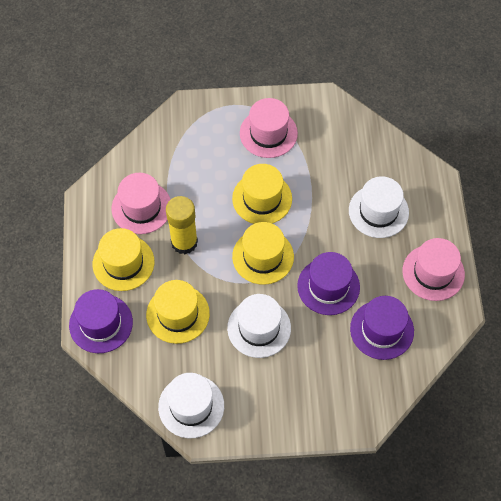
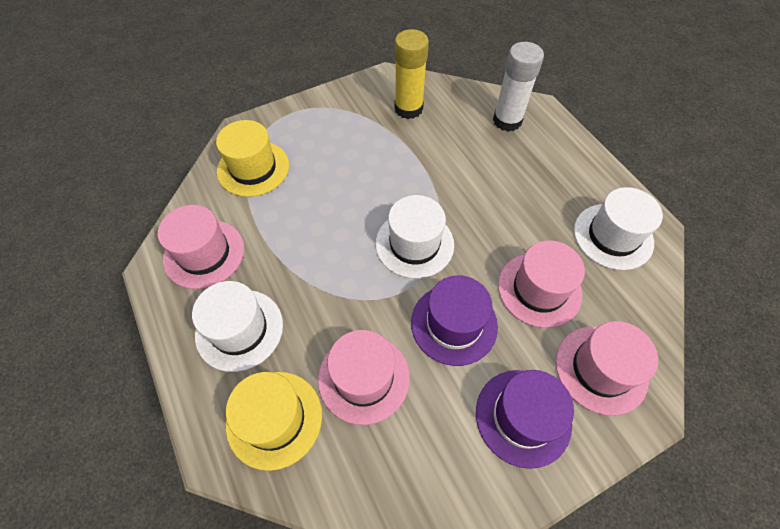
pink hat: 3 -> 4
purple hat: 3 -> 2
white glue stick: 0 -> 1
yellow hat: 4 -> 2

